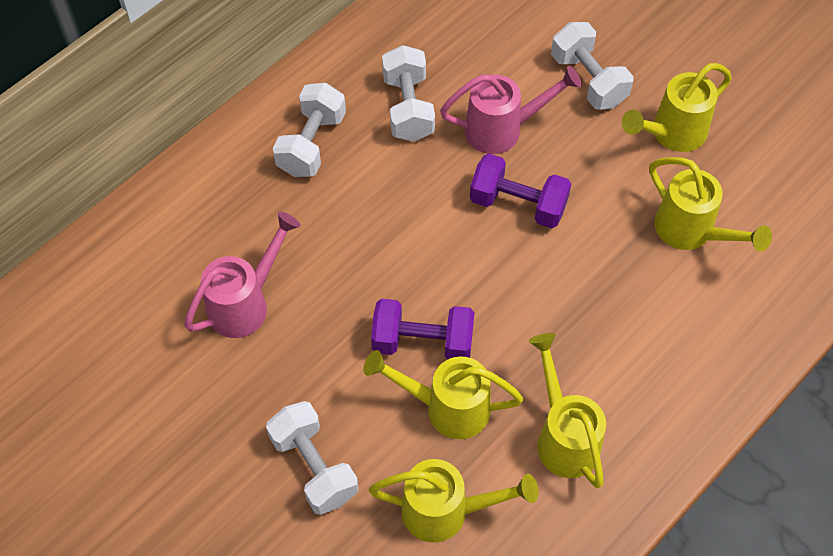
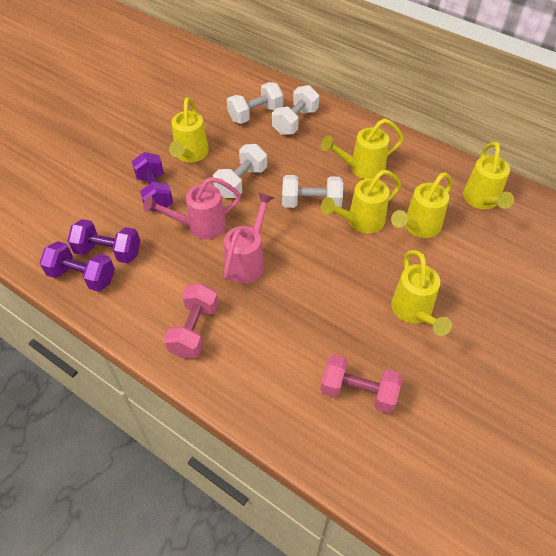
pink dumbbell: 0 -> 2
purple dumbbell: 2 -> 3
yellow watering can: 5 -> 6

